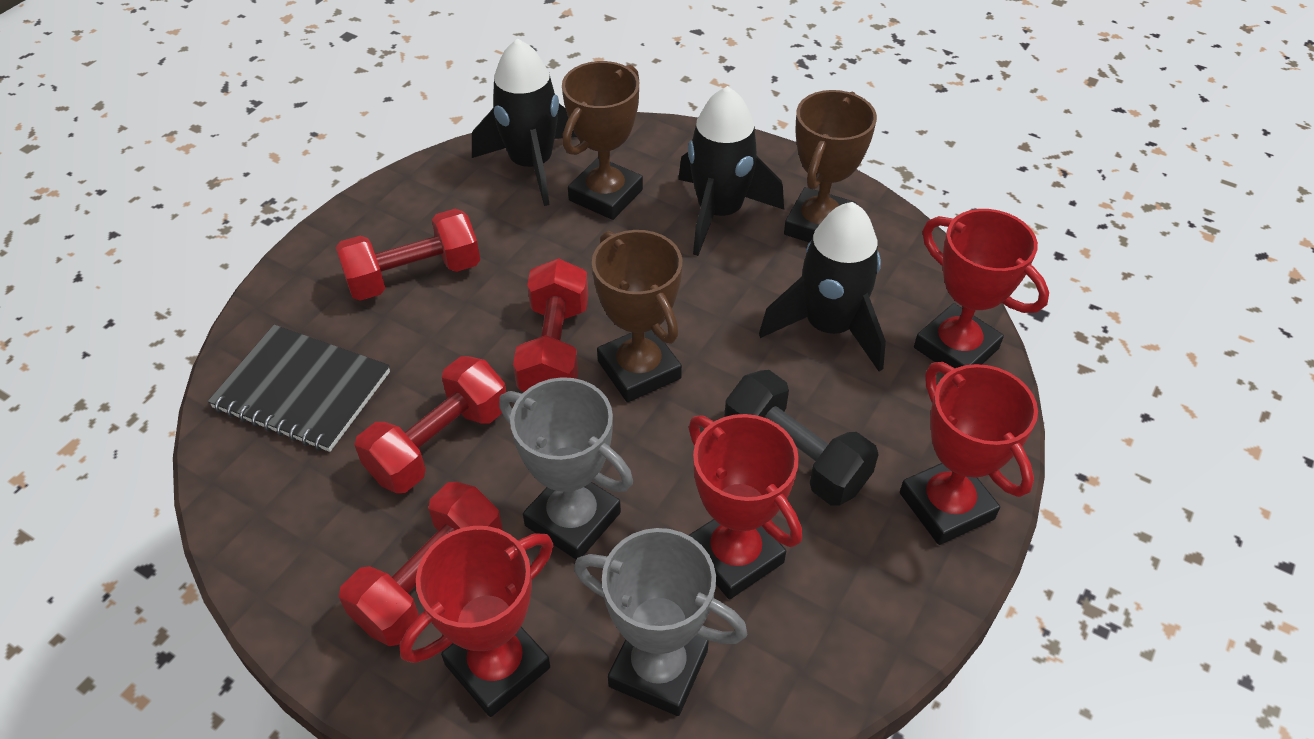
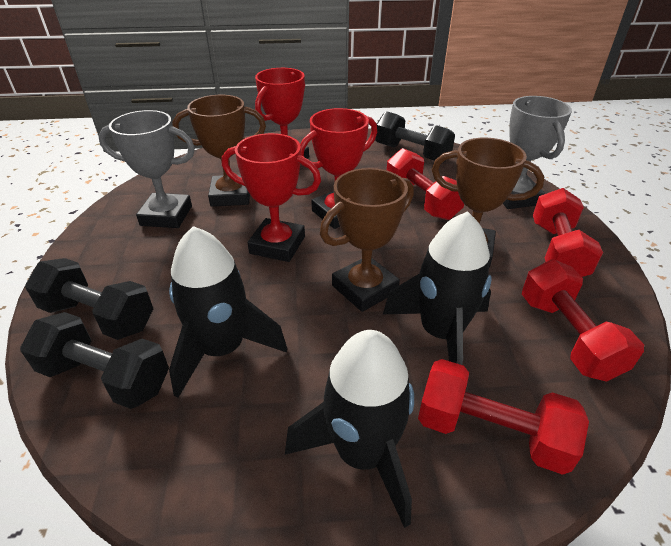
black dumbbell: 1 -> 3
black notebook: 1 -> 0
red trophy: 4 -> 3

